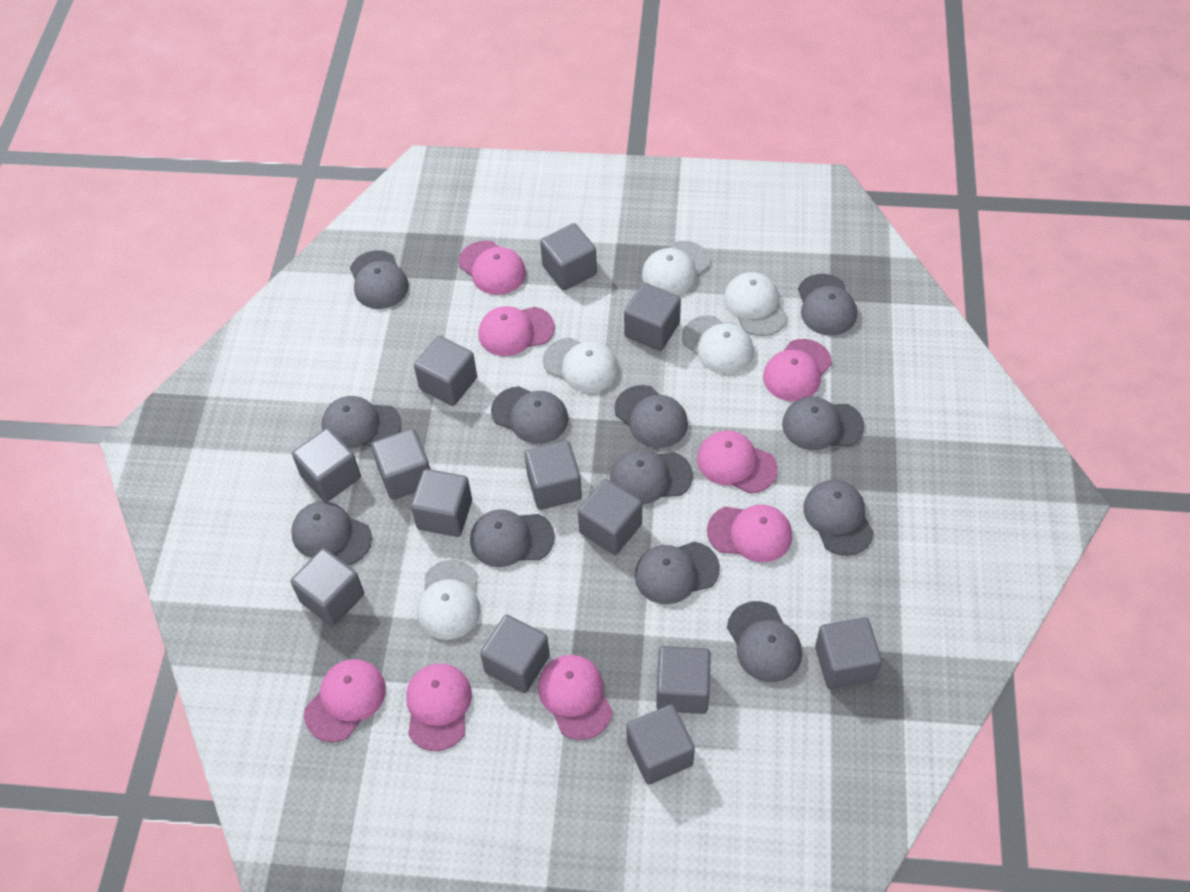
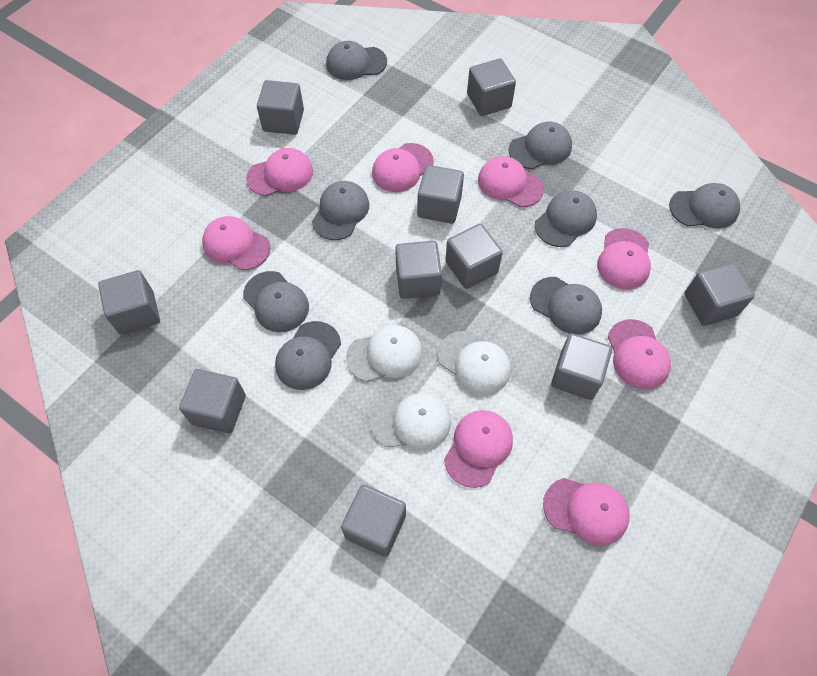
grey cap: 12 -> 8
grey cube: 13 -> 10
white cap: 5 -> 3

